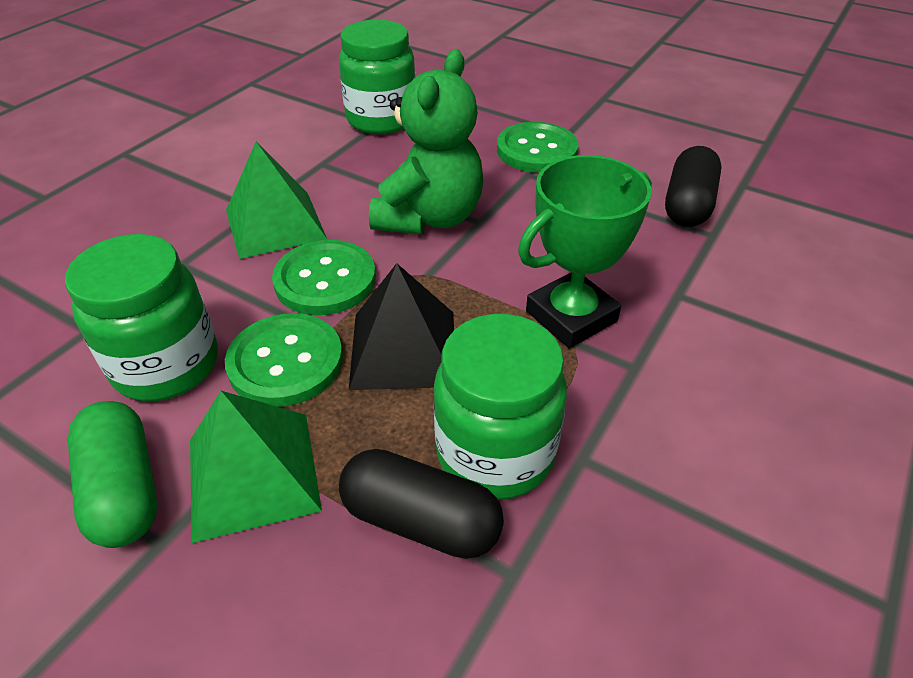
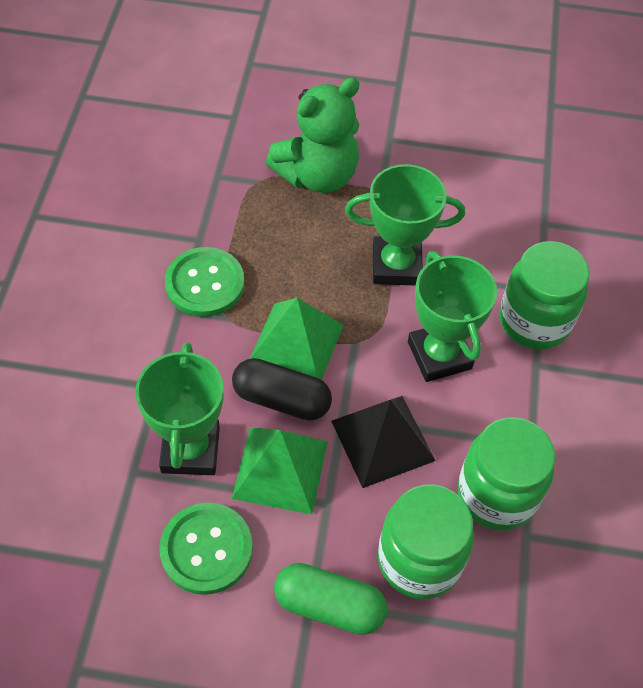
black capsule: 2 -> 1
green button: 3 -> 2
green trophy: 1 -> 3

